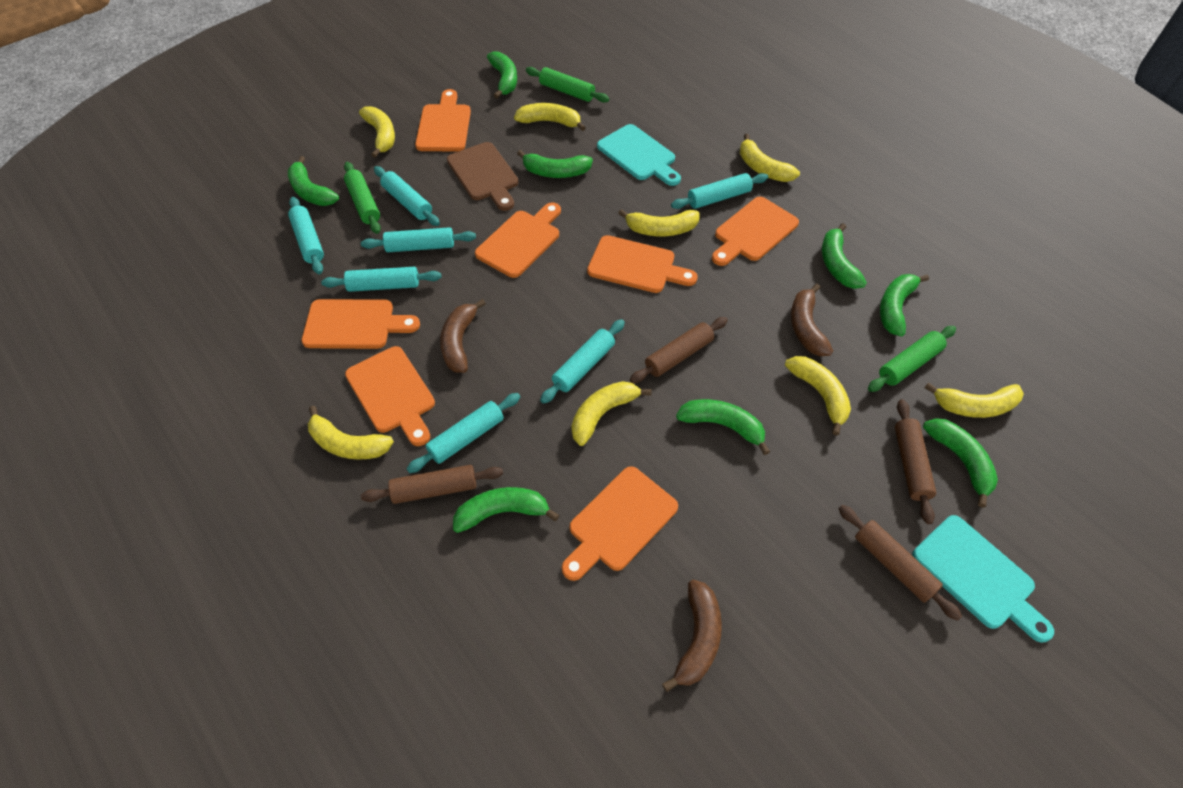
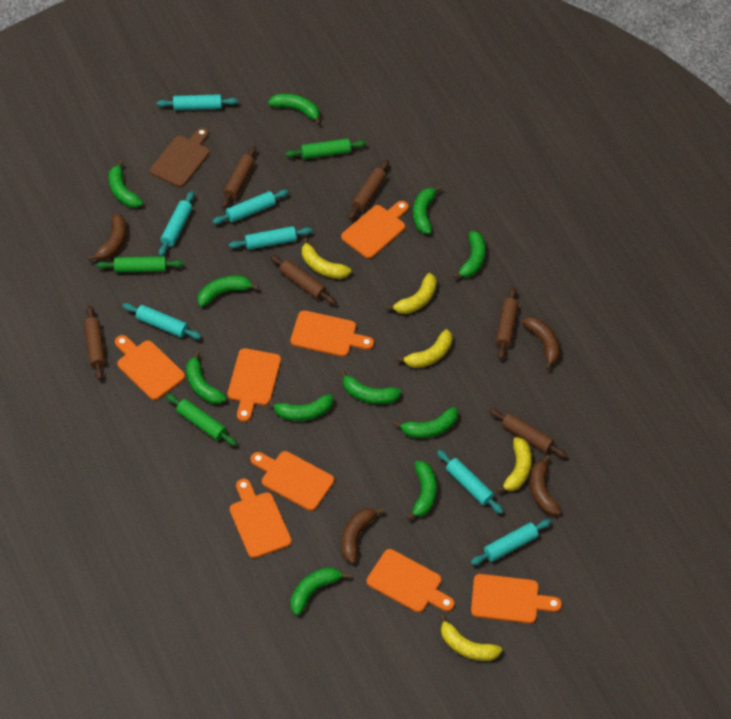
brown banana: 3 -> 4
brown rolling pin: 4 -> 6
green banana: 8 -> 11
orange cutting board: 7 -> 8
turquoise cutting board: 2 -> 0
yellow banana: 8 -> 5

